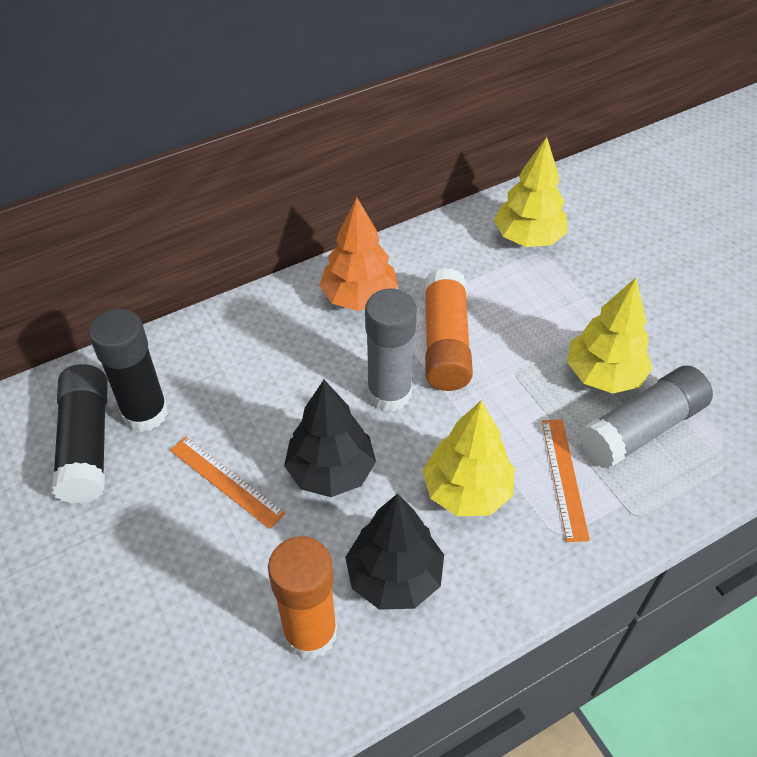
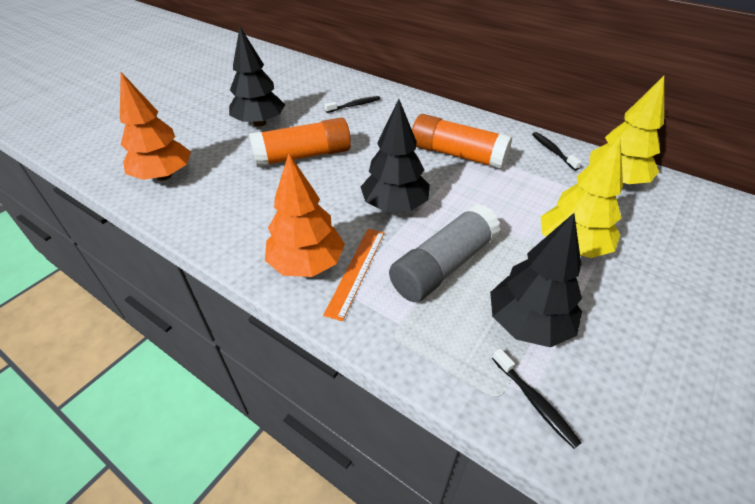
black glue stick: 2 -> 0
black toothbrush: 0 -> 3
black tree: 2 -> 3
grey glue stick: 2 -> 1
orange ruler: 2 -> 1
orange tree: 1 -> 2
yellow tree: 3 -> 2

